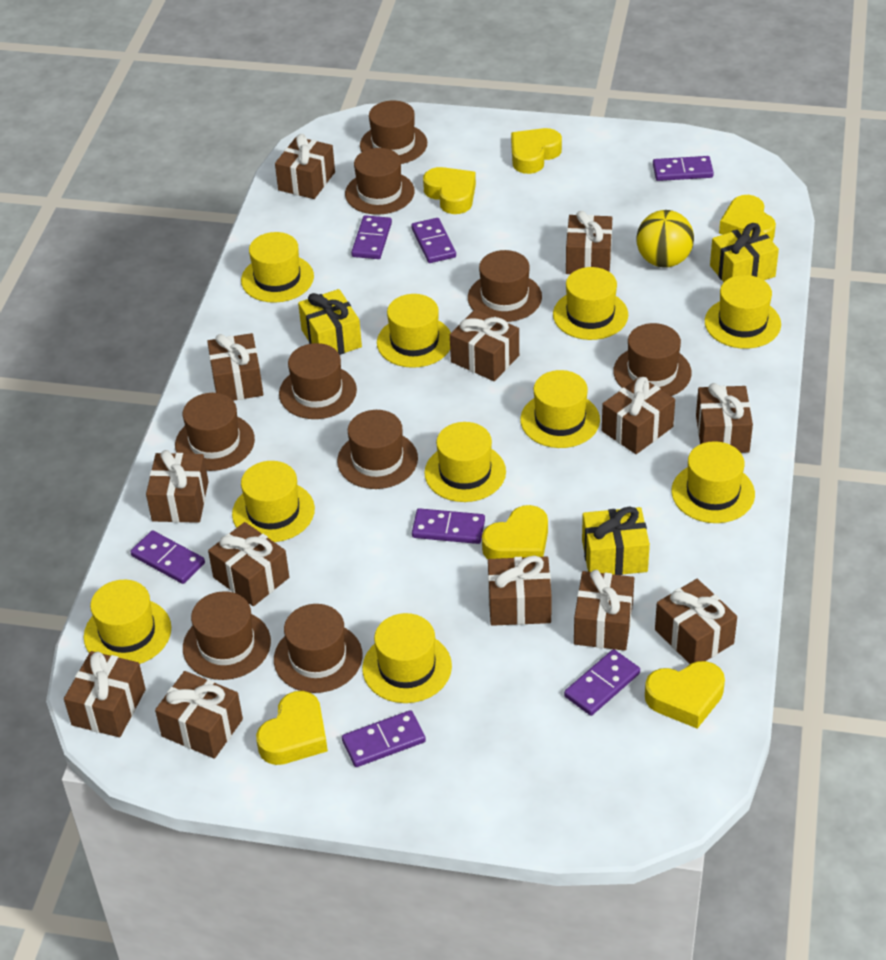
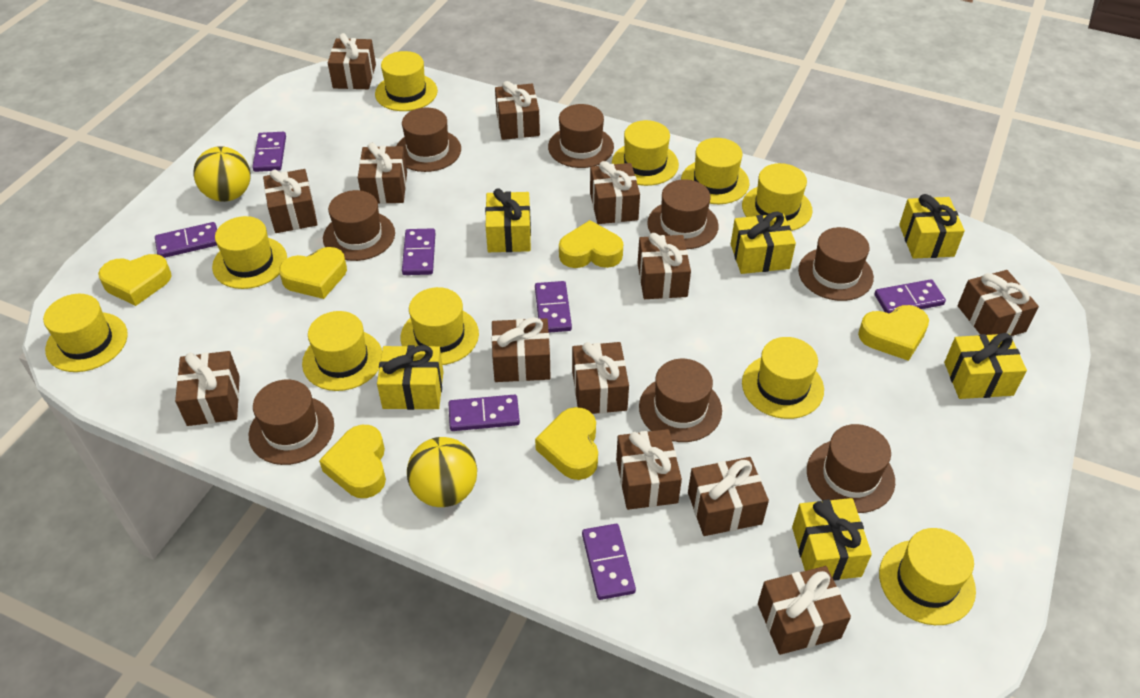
brown hat: 9 -> 8
yellow ball: 1 -> 2
yellow gift: 3 -> 6

